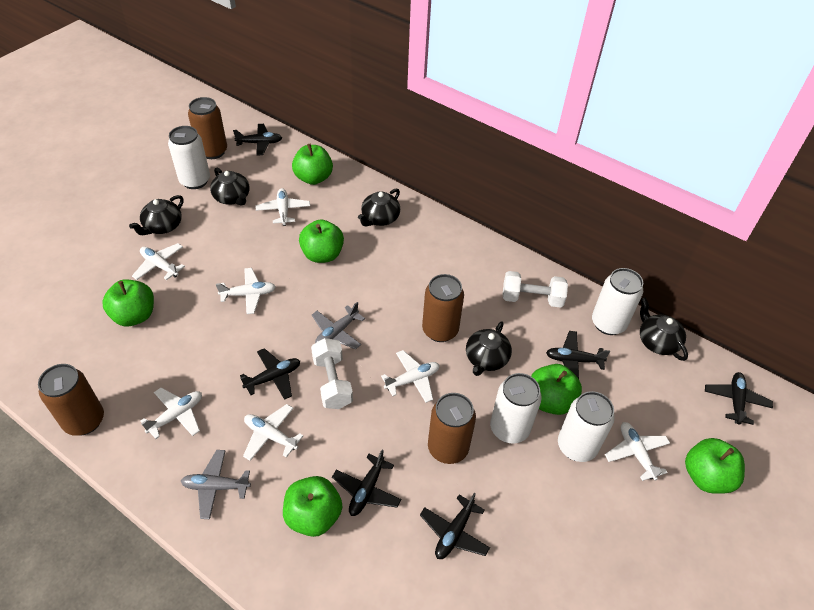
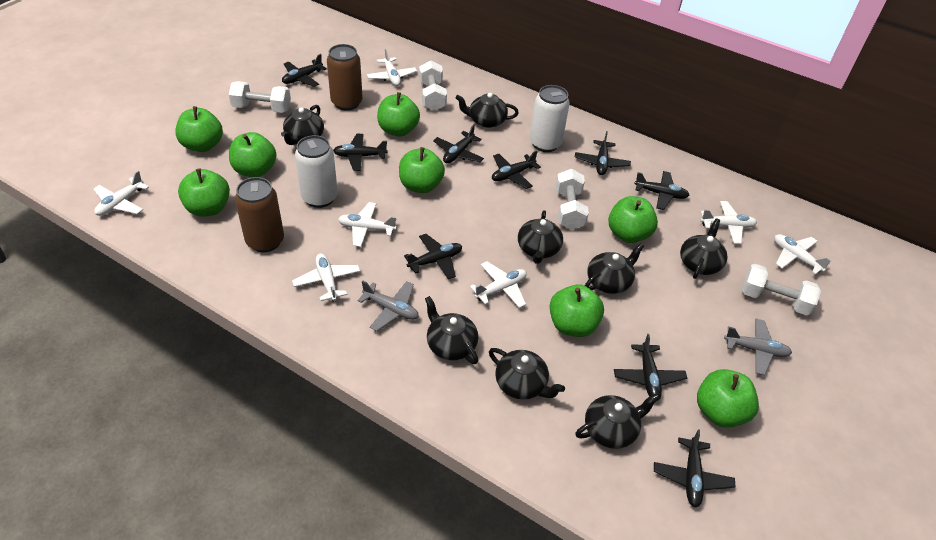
black plane: 6 -> 9
black teapot: 5 -> 8
brown can: 4 -> 2
green apple: 6 -> 8
white can: 4 -> 2
white dumbbell: 2 -> 4

